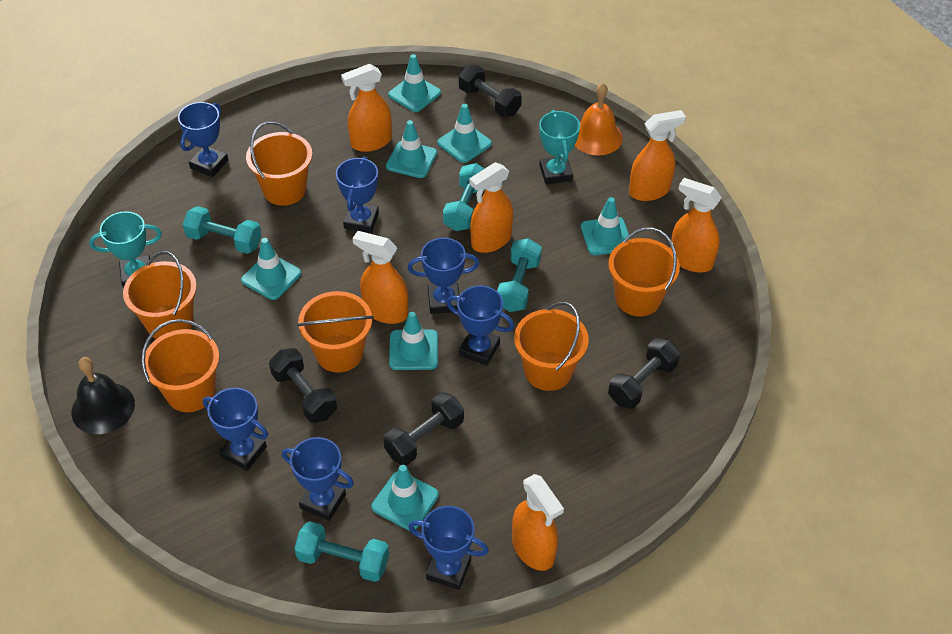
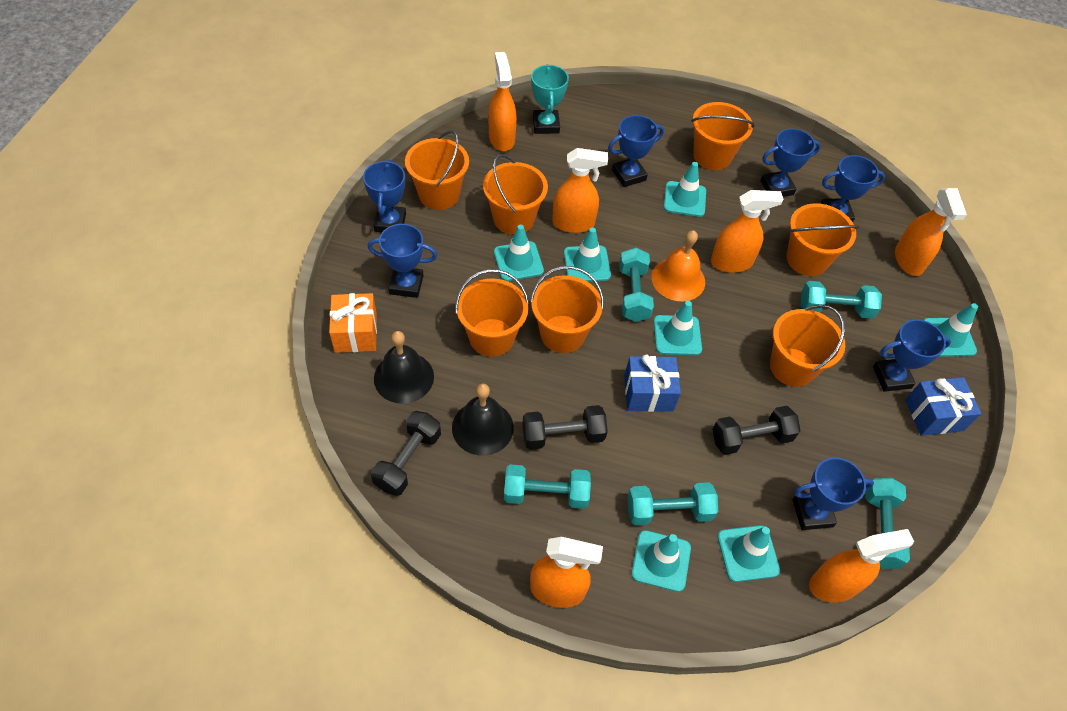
black bell: 1 -> 2
black dumbbell: 4 -> 3
blue gift: 0 -> 2
orange bucket: 6 -> 7
orange gift: 0 -> 1
turquoise dumbbell: 4 -> 5
turquoise trophy: 2 -> 1

